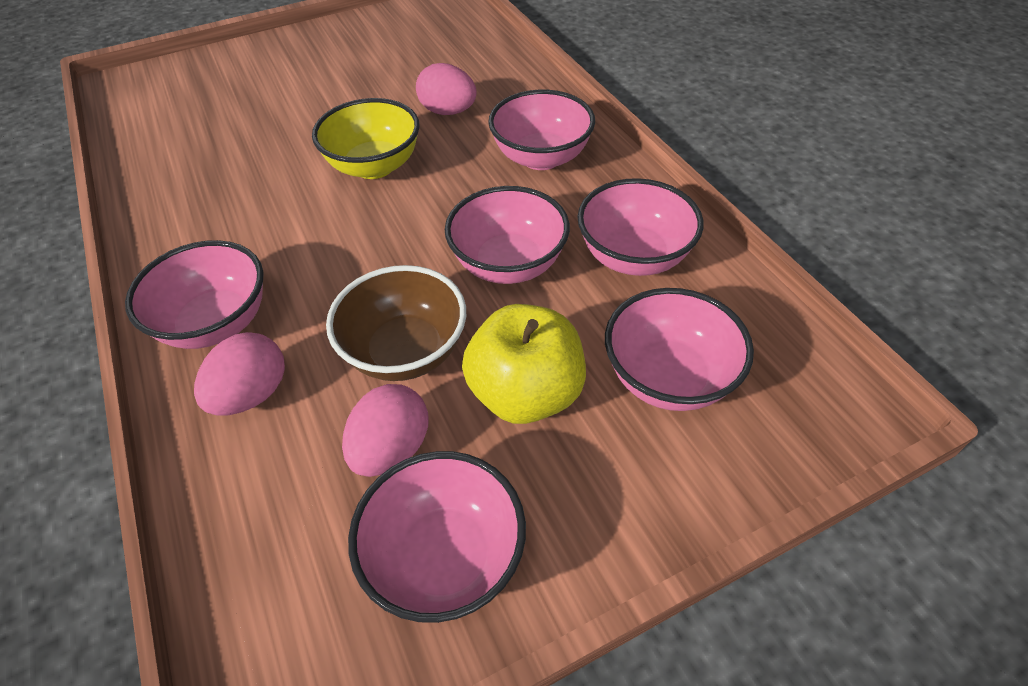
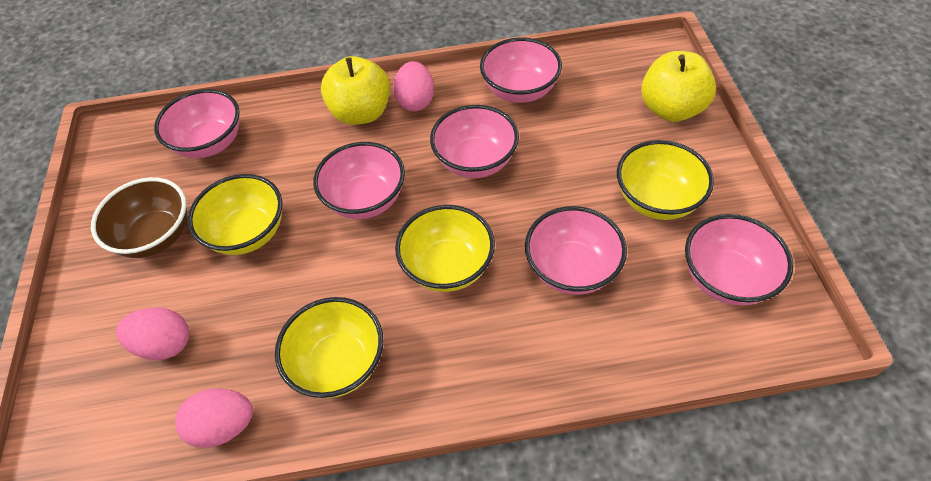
yellow apple: 1 -> 2
yellow bowl: 1 -> 4

